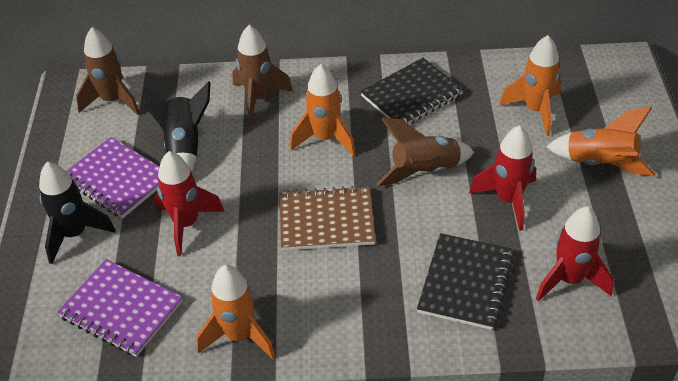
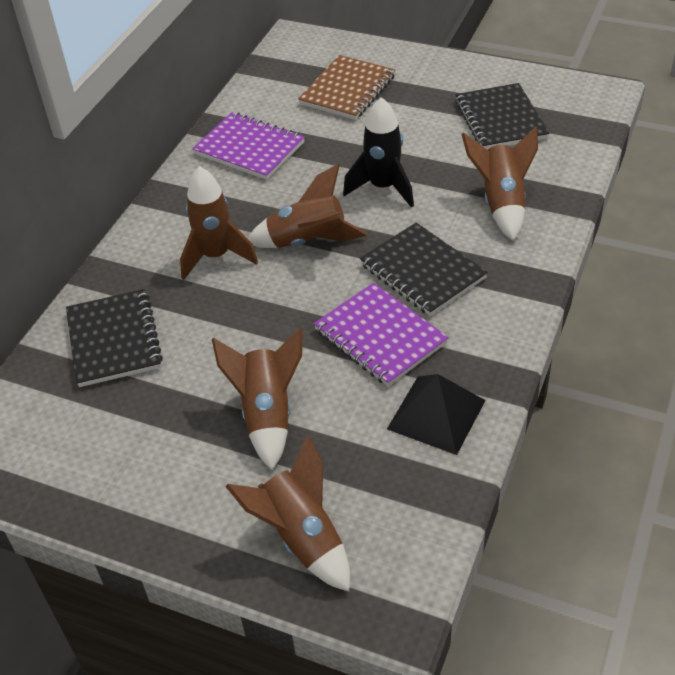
black notebook: 2 -> 3
black pyramid: 0 -> 1
black rocket: 2 -> 1
brown rocket: 3 -> 5
orange rocket: 4 -> 0
red rocket: 3 -> 0

